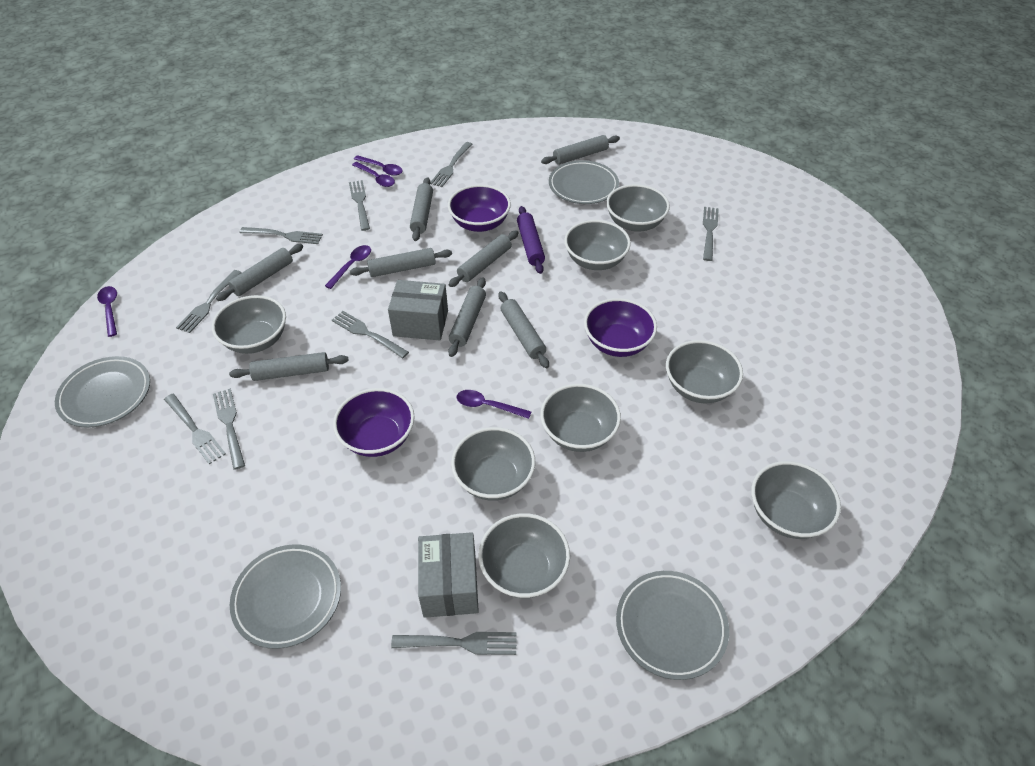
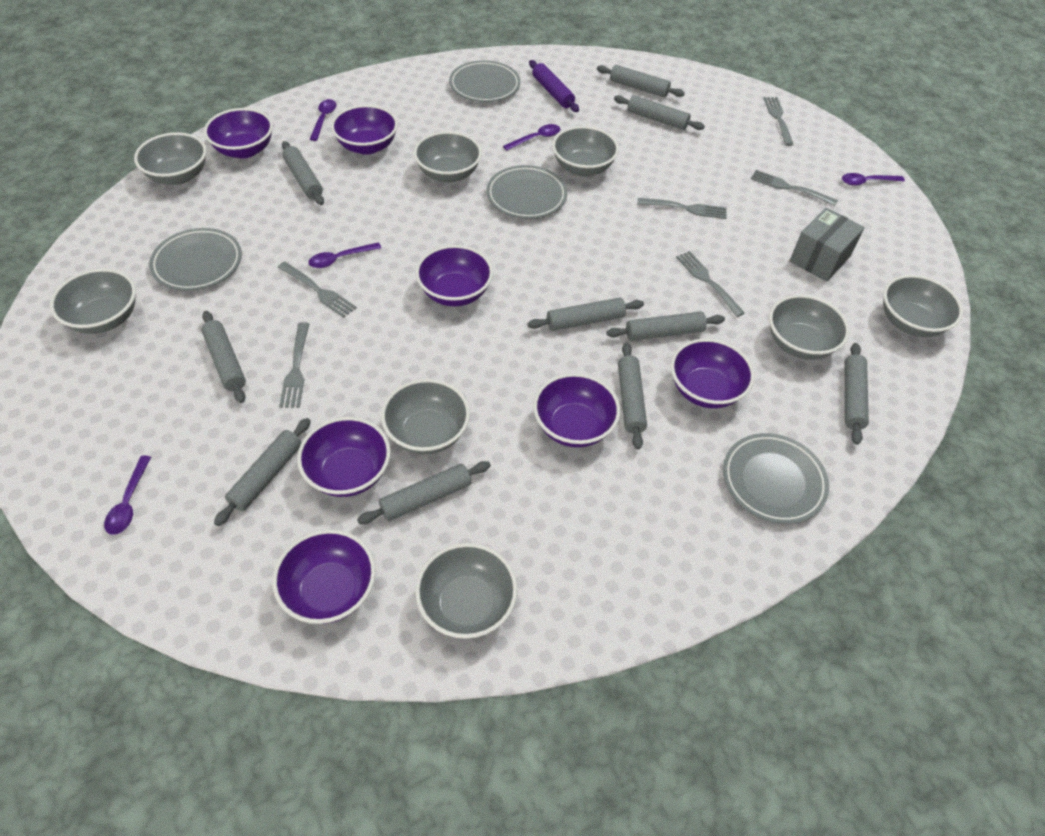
grey box: 2 -> 1
grey fork: 9 -> 6
grey rolling pin: 8 -> 10
purple bowl: 3 -> 7

